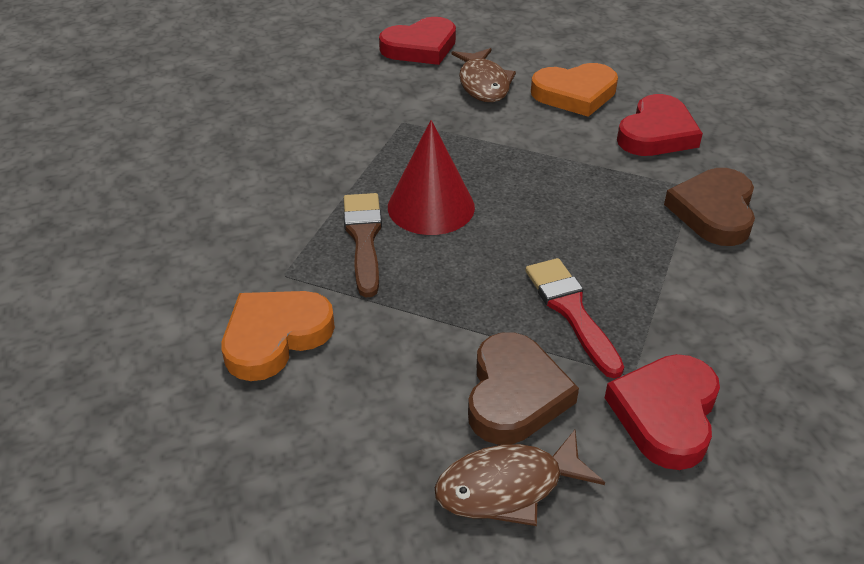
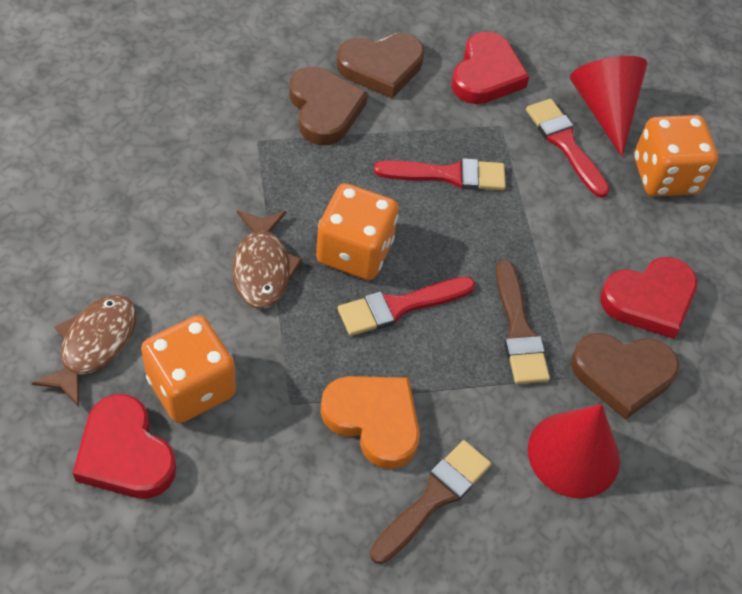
brown brush: 1 -> 2
brown heart: 2 -> 3
orange dice: 0 -> 3
orange heart: 2 -> 1
red brush: 1 -> 3
red cone: 1 -> 2

